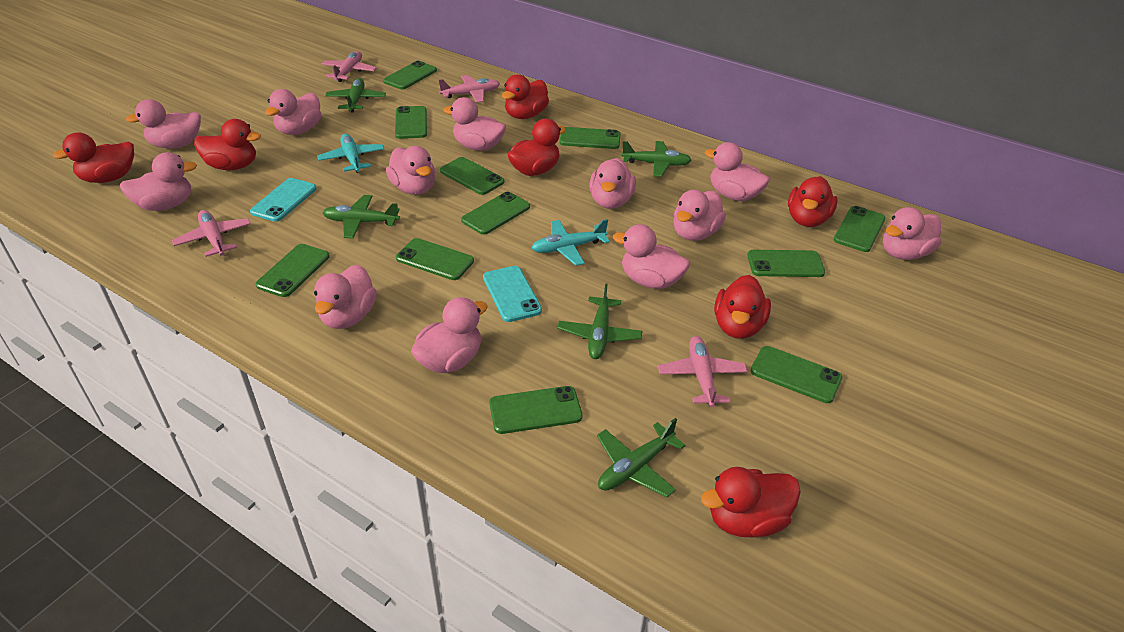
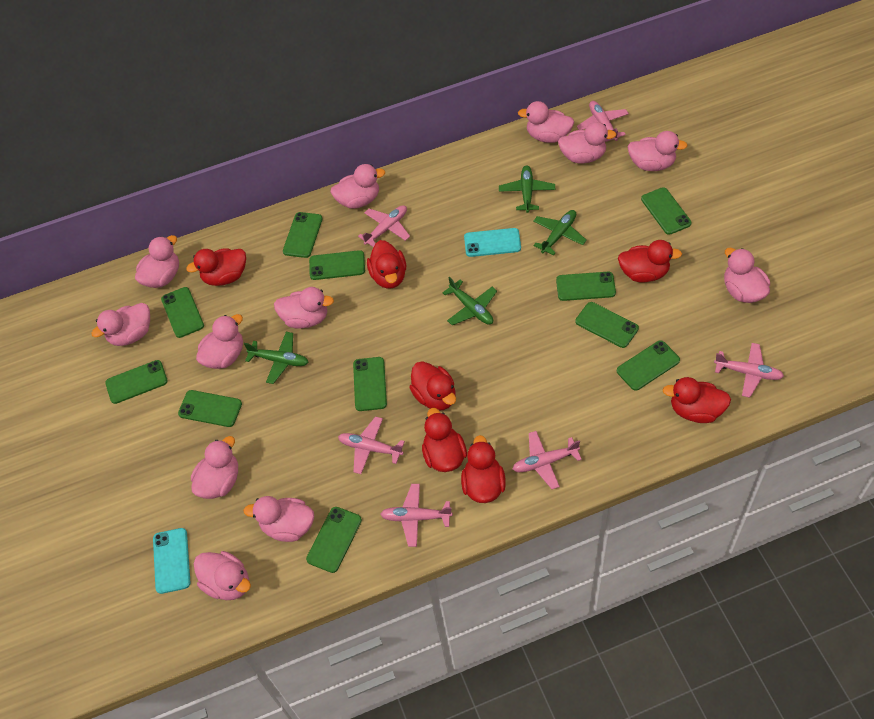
green plane: 5 -> 4
pink plane: 4 -> 6
turquoise plane: 2 -> 0

